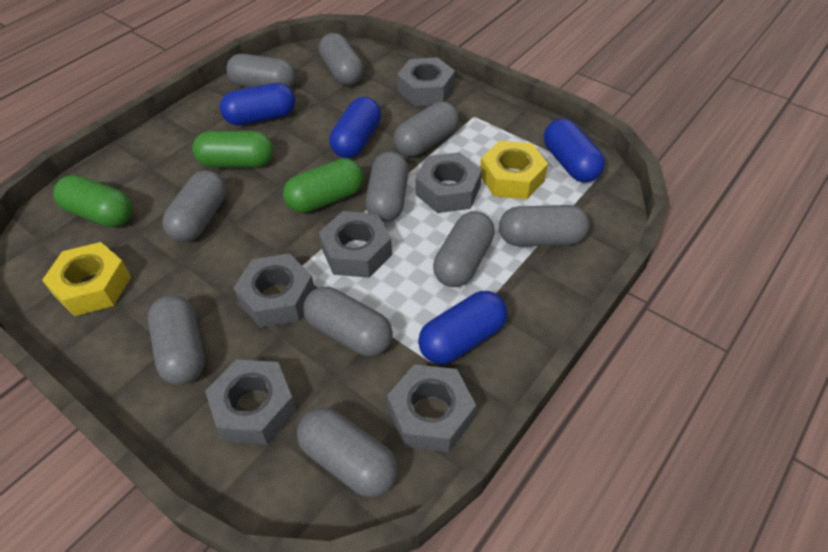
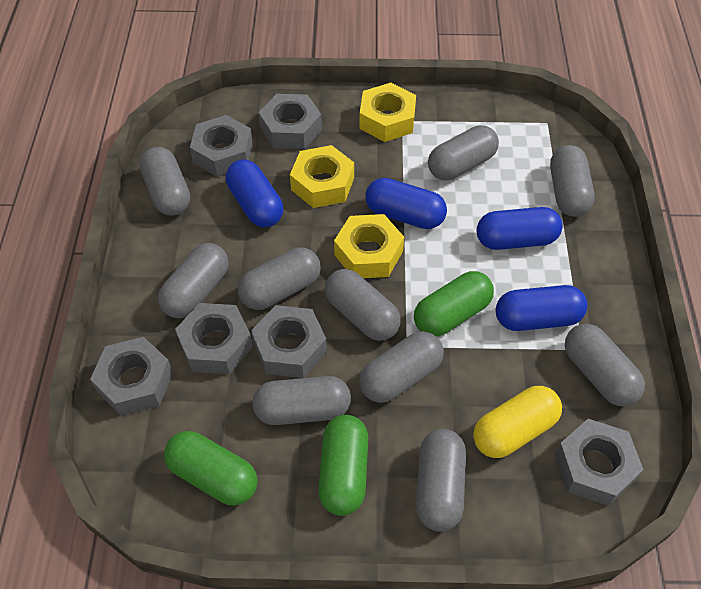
yellow capsule: 0 -> 1
yellow nut: 2 -> 3

